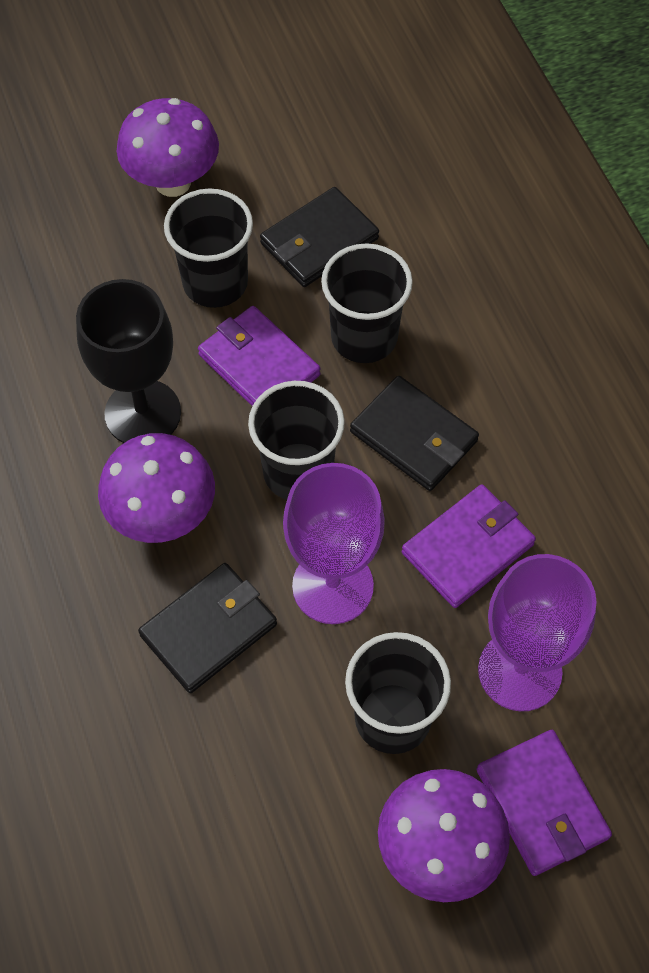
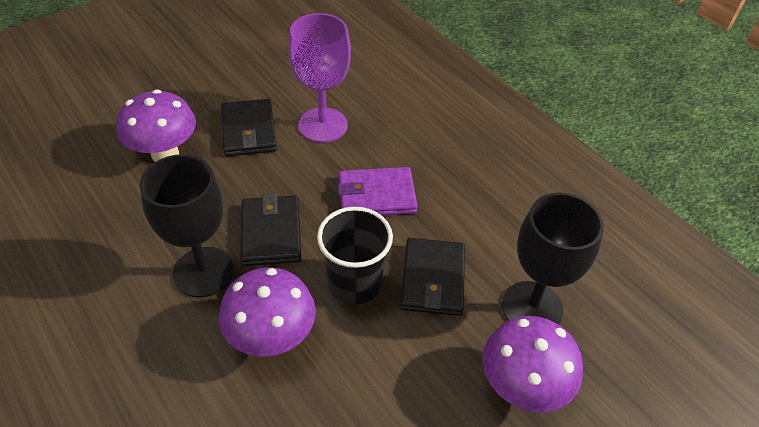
black cup: 4 -> 1
black goblet: 1 -> 2
purple goblet: 2 -> 1
purple wallet: 3 -> 1

